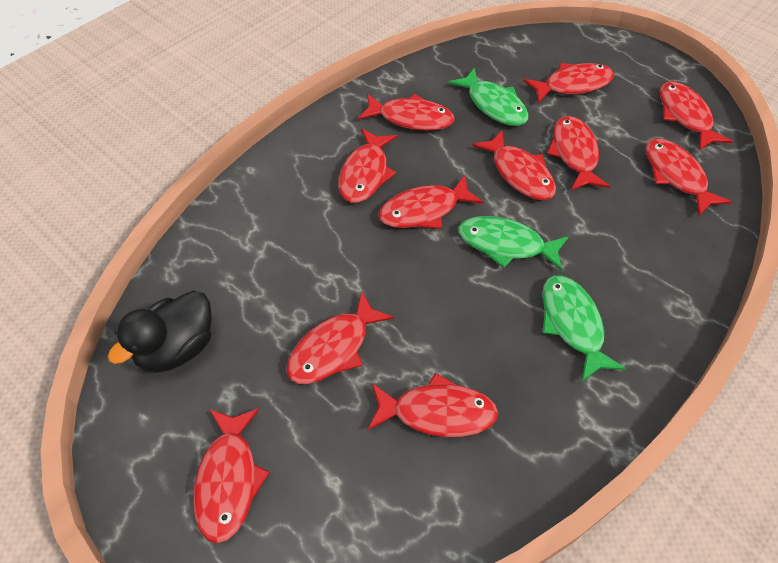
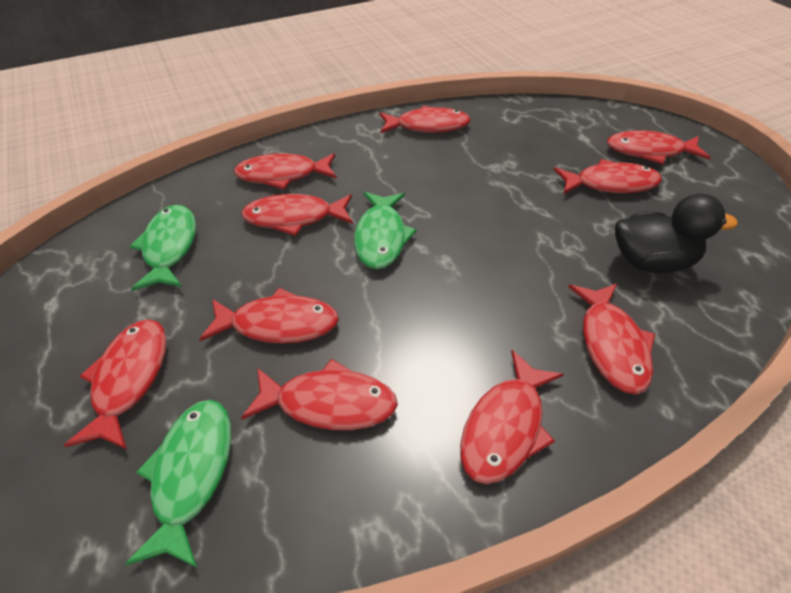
red fish: 11 -> 10

